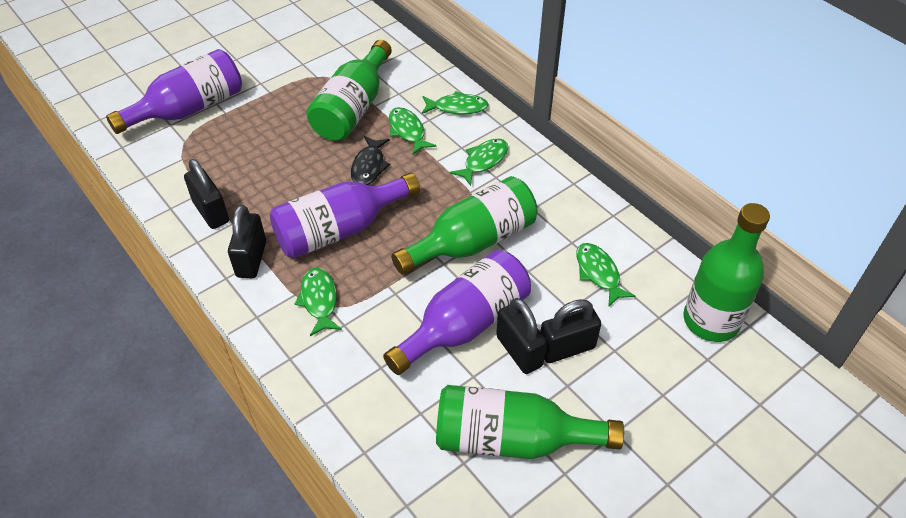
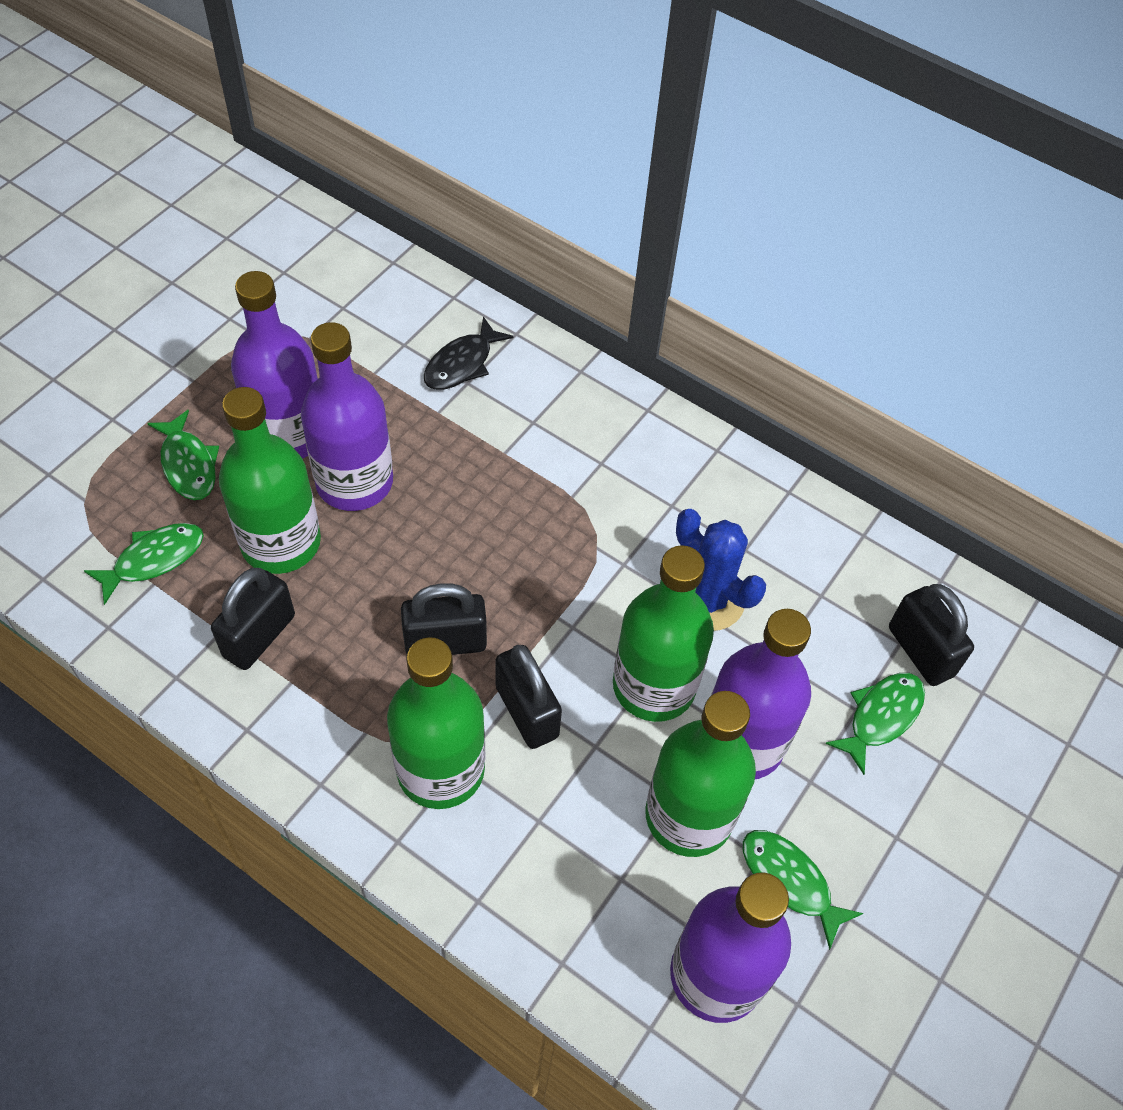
blue cactus: 0 -> 1
green fish: 5 -> 4
purple bottle: 3 -> 4

